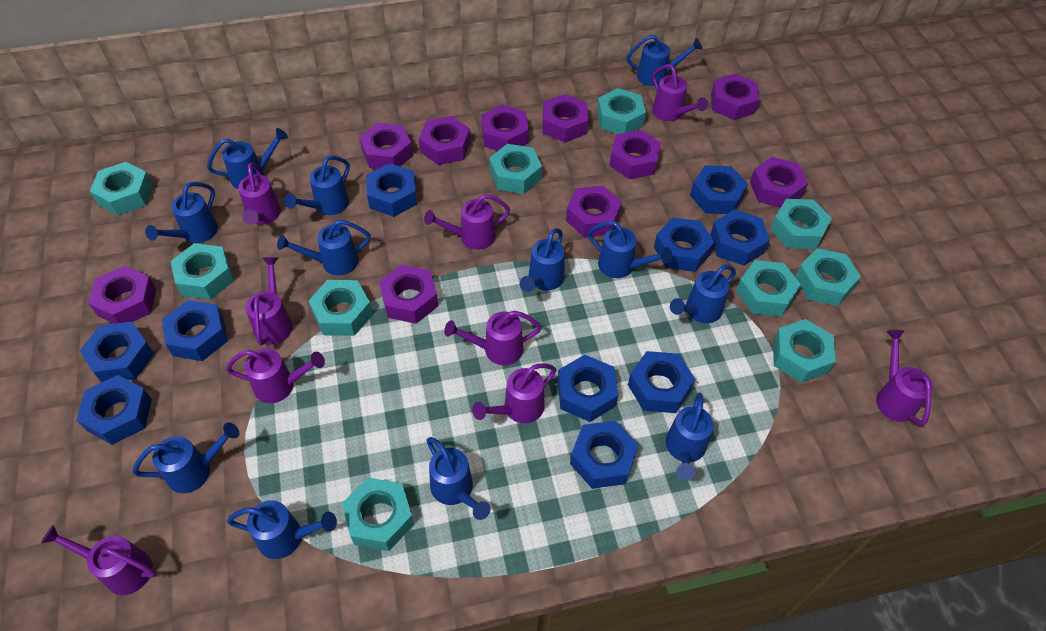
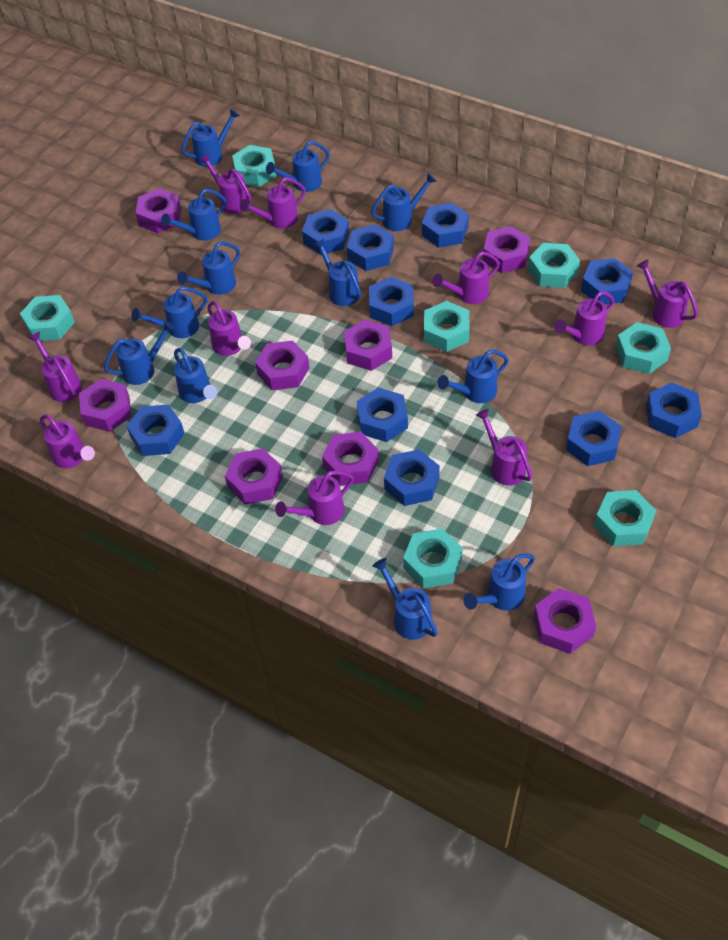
purple nut: 10 -> 8
purple watering can: 9 -> 10
turquoise nut: 10 -> 7

